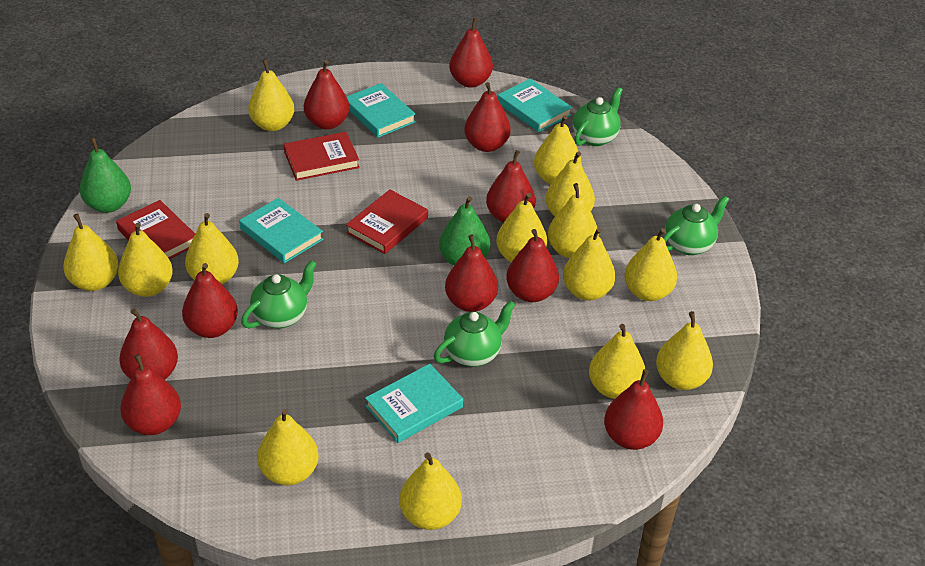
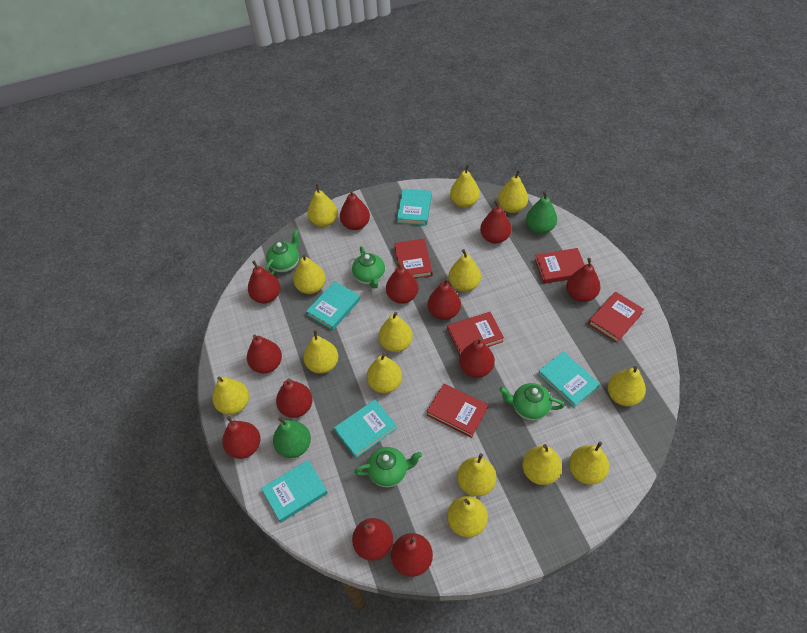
red book: 3 -> 5
red pear: 10 -> 12
turquoise book: 4 -> 5

